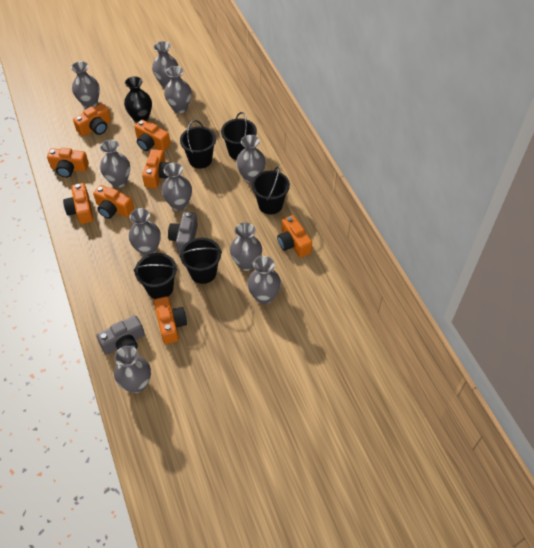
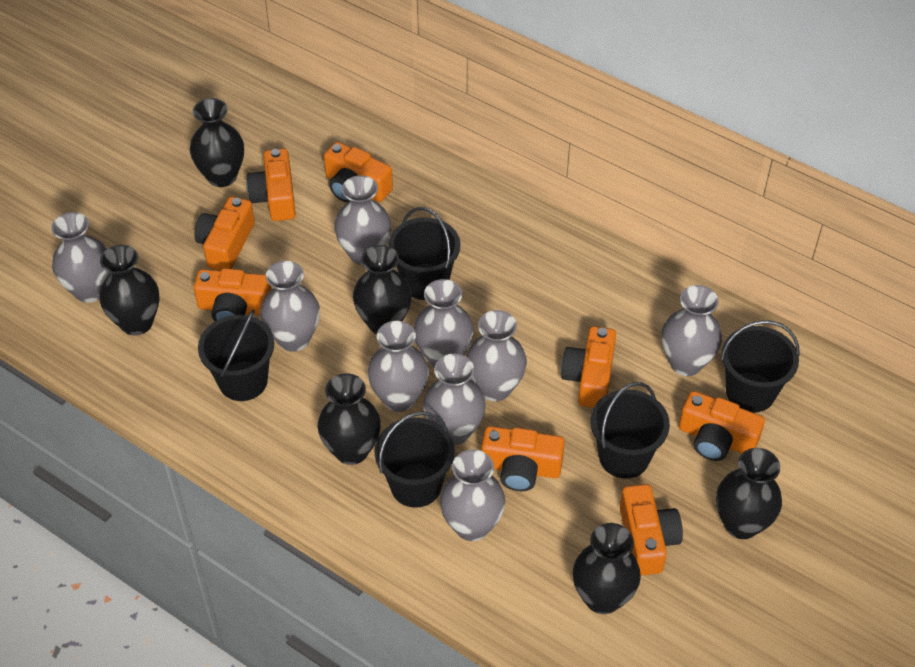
black vase: 1 -> 6
grey camera: 2 -> 0
grey vase: 10 -> 9

